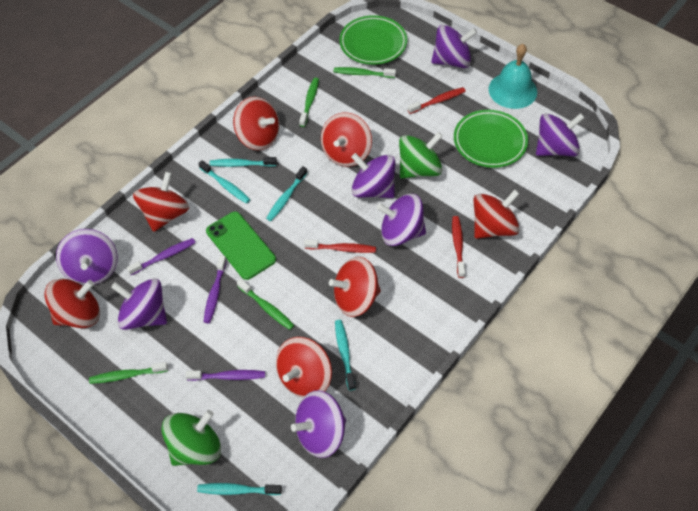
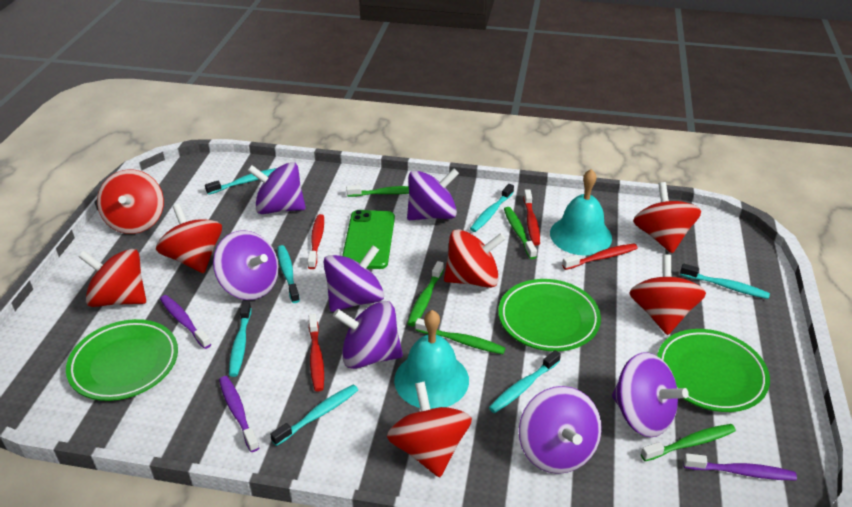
green plate: 2 -> 3
green spinning top: 2 -> 0
green toothbrush: 4 -> 5
red toothbrush: 3 -> 4
turquoise bell: 1 -> 2
turquoise toothbrush: 5 -> 7

